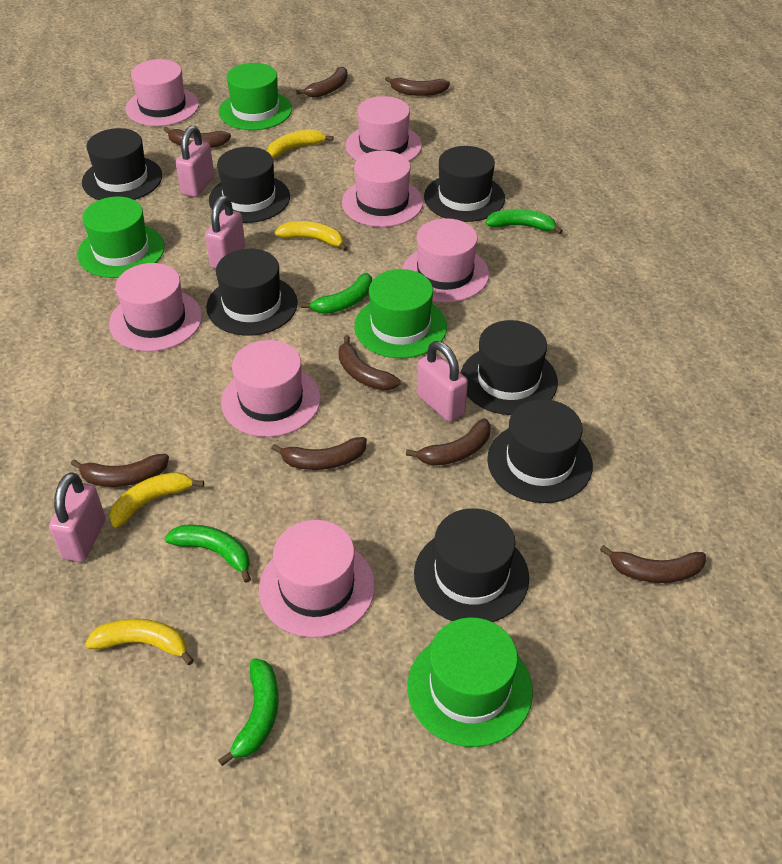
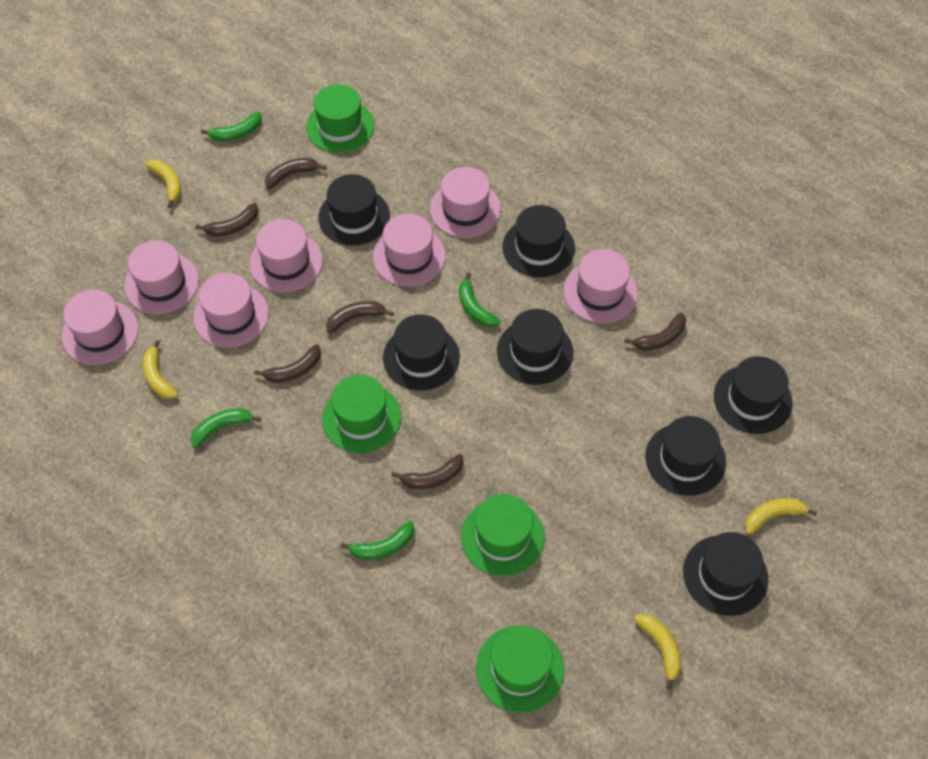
brown banana: 8 -> 6
pink padlock: 4 -> 0

